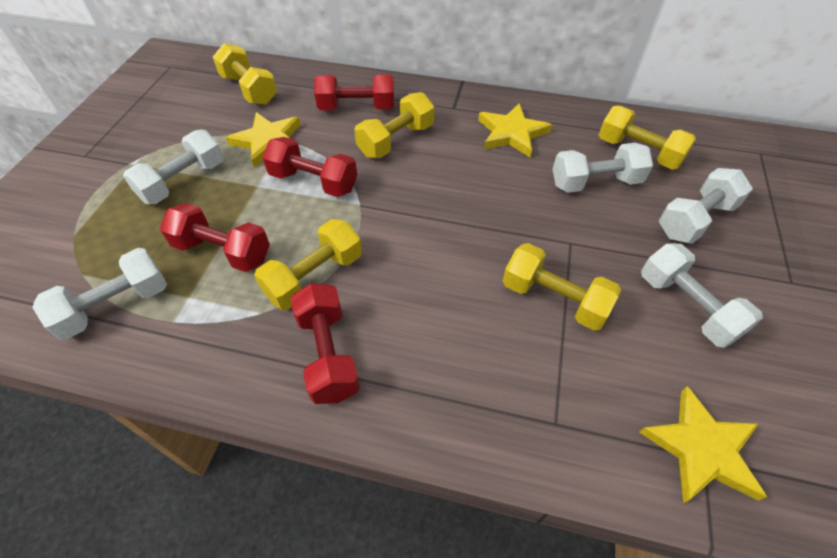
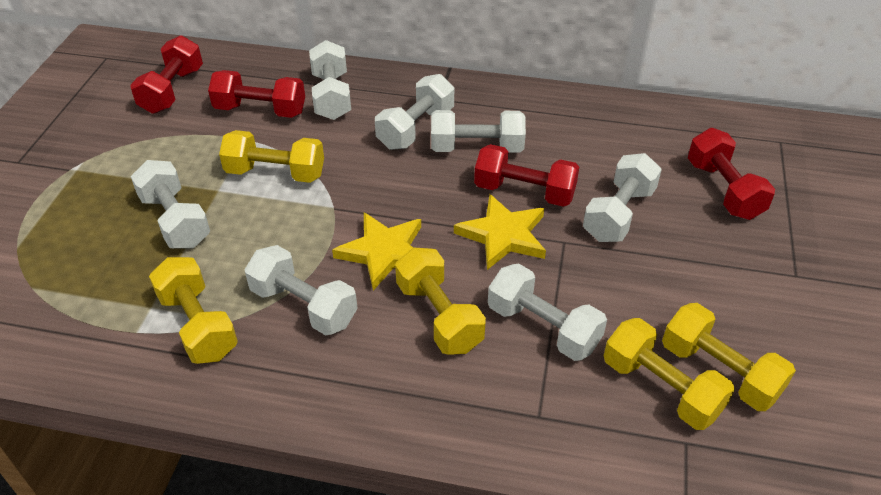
white dumbbell: 5 -> 7
yellow star: 3 -> 2

